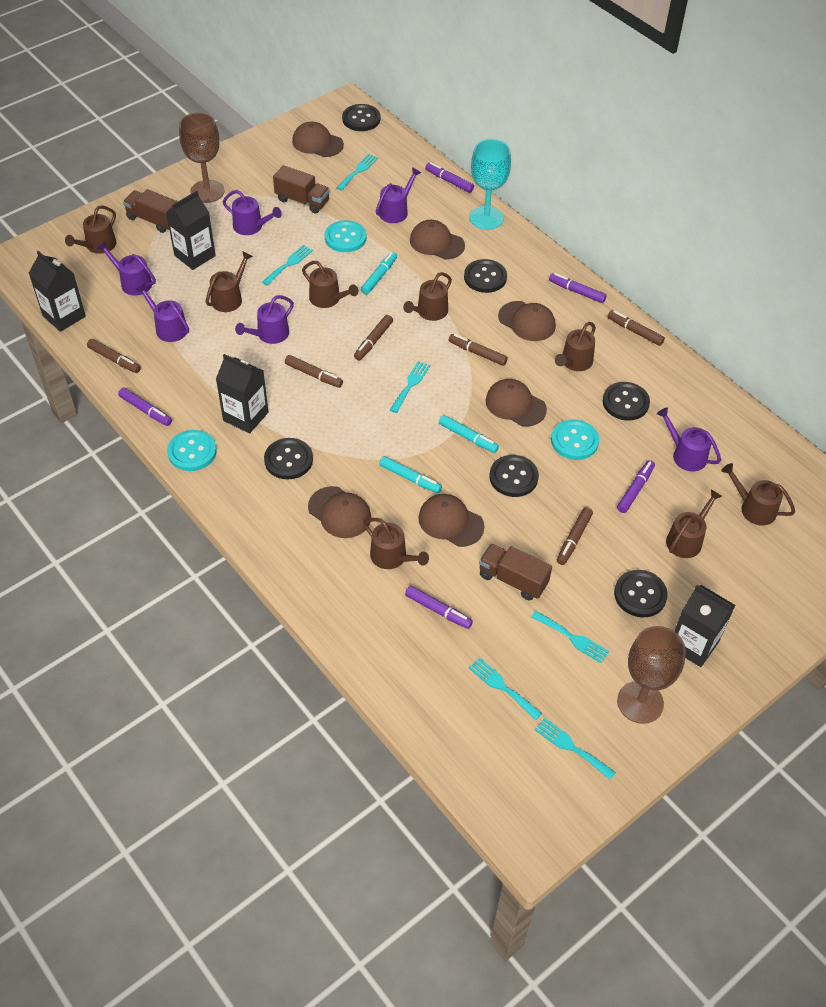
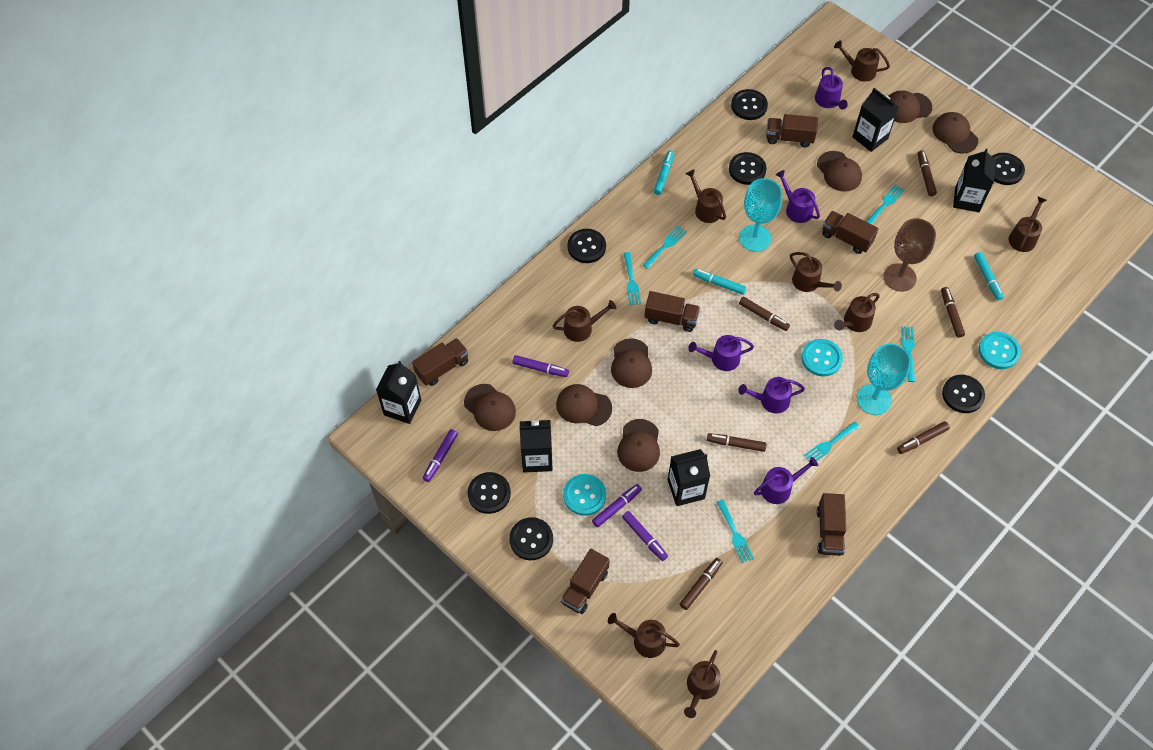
black button: 6 -> 7
black carton: 4 -> 5
brown cap: 6 -> 7
brown goblet: 2 -> 1
brown truck: 3 -> 6
purple marker: 5 -> 4
purple watering can: 6 -> 5
turquoise goblet: 1 -> 2

